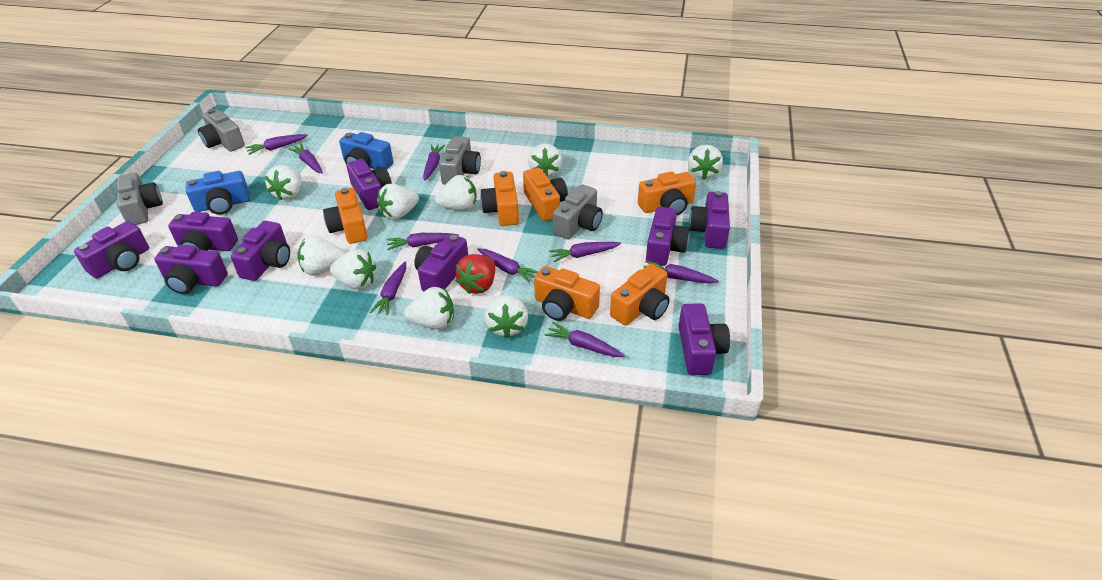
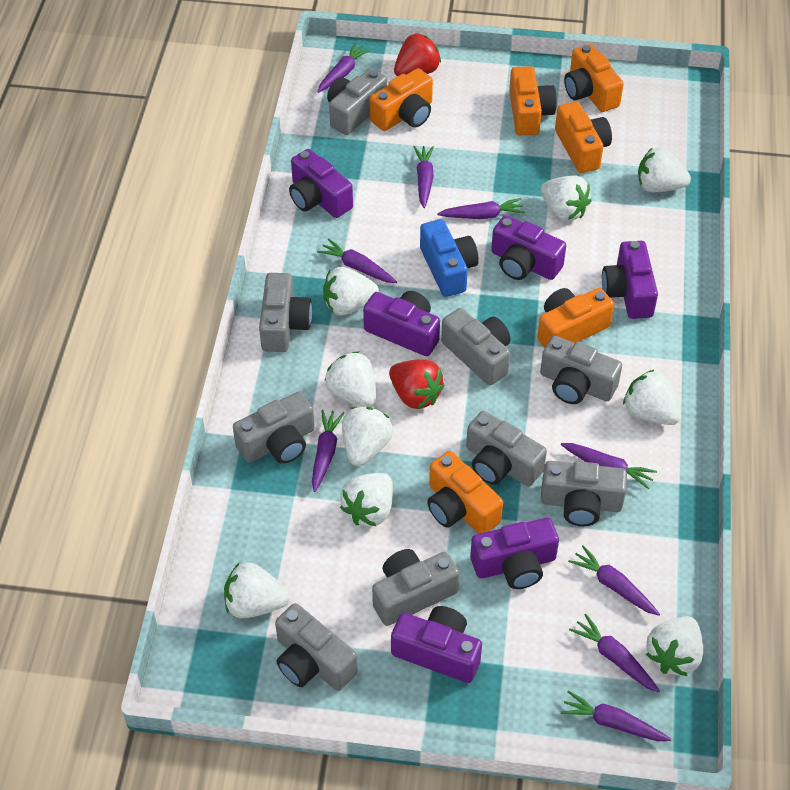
blue camera: 2 -> 1
grey camera: 4 -> 9
purple camera: 9 -> 6
red strawberry: 1 -> 2

